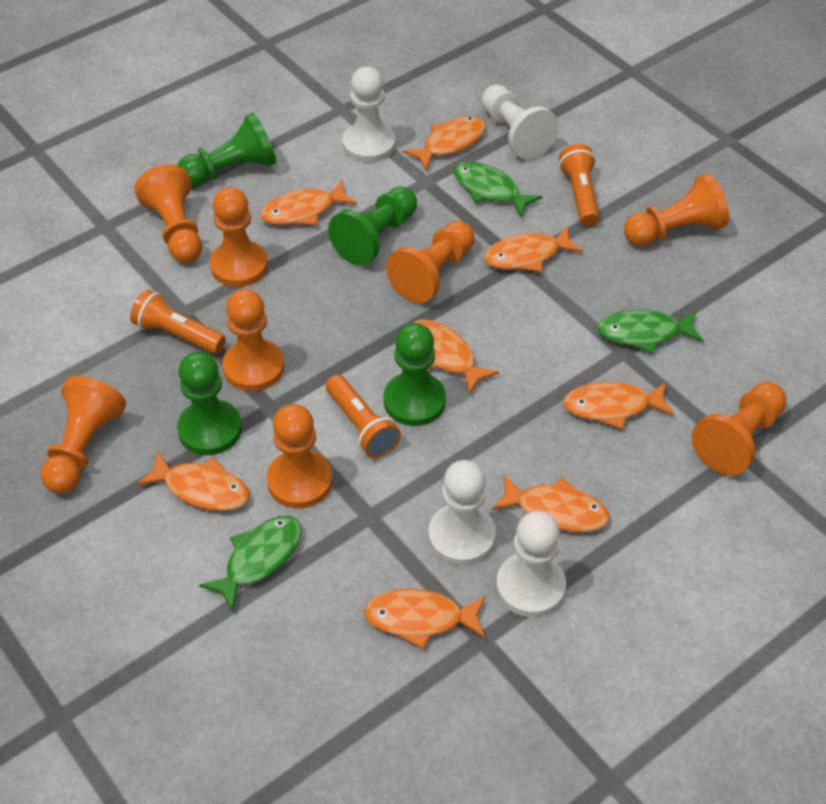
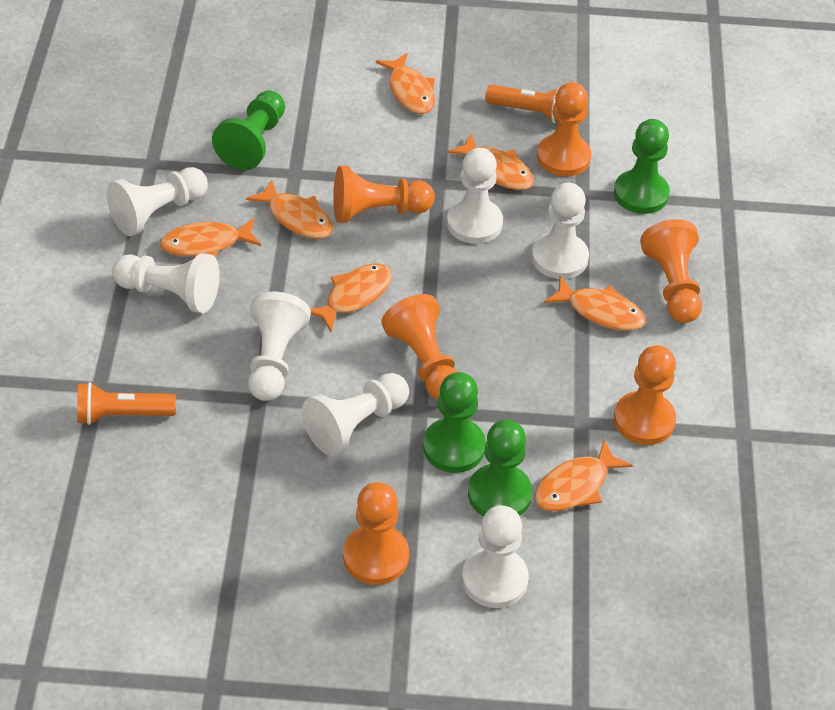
green fish: 3 -> 0
orange fish: 8 -> 7
orange flashlight: 3 -> 2
orange pawn: 8 -> 6
white pawn: 4 -> 7

